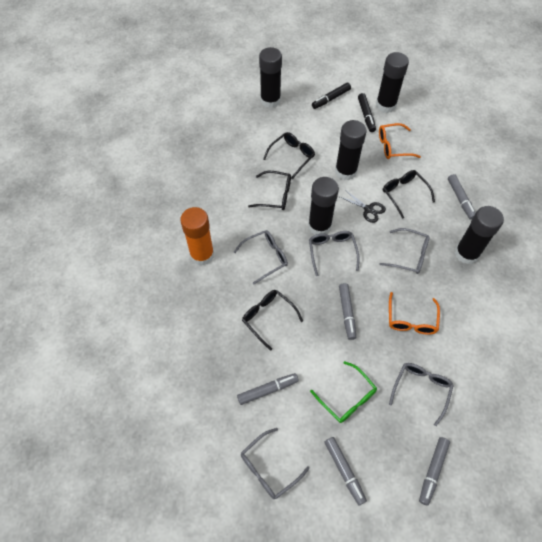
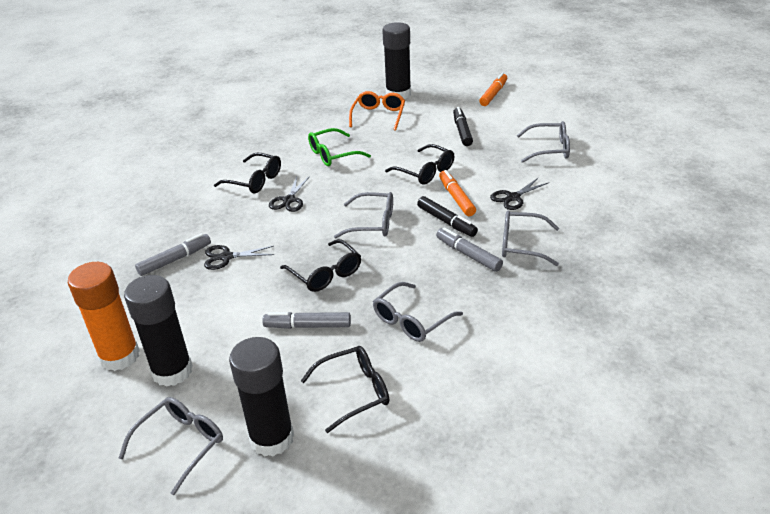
black glue stick: 5 -> 3
black scissors: 1 -> 3
grey marker: 5 -> 3
orange glasses: 2 -> 1
orange marker: 0 -> 2

